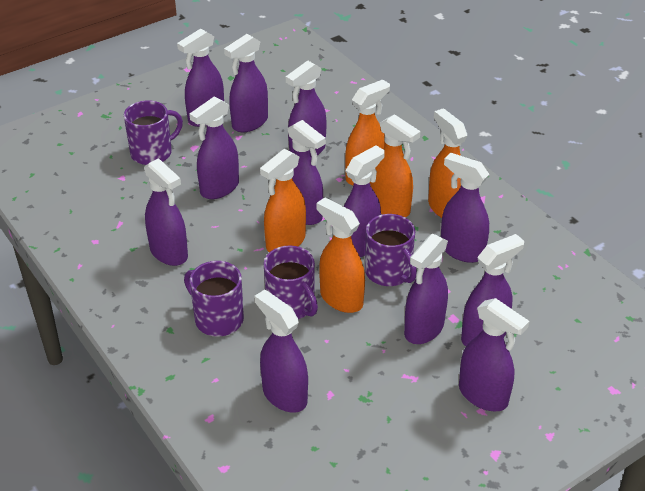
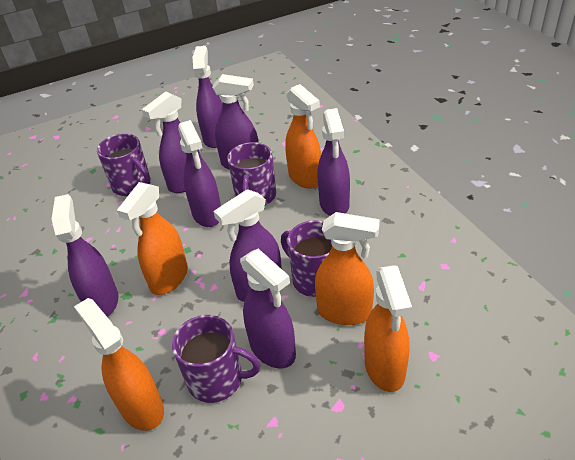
purple spray bottle: 12 -> 8

